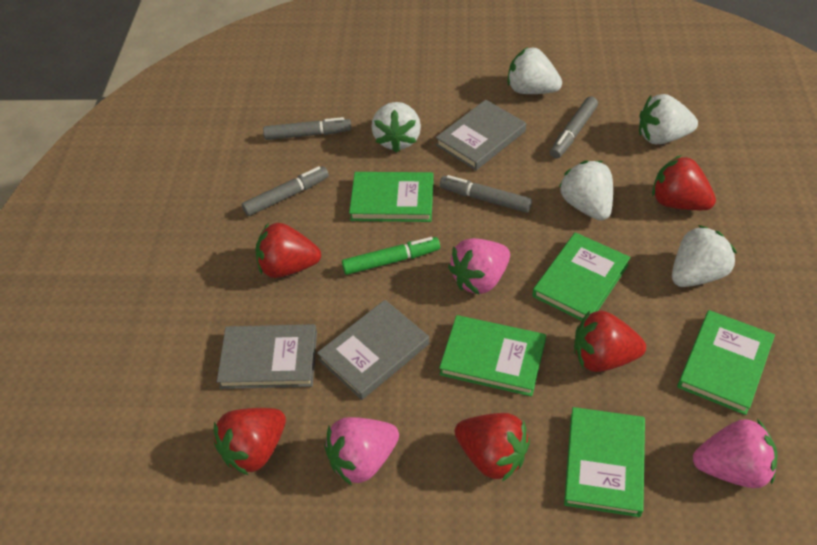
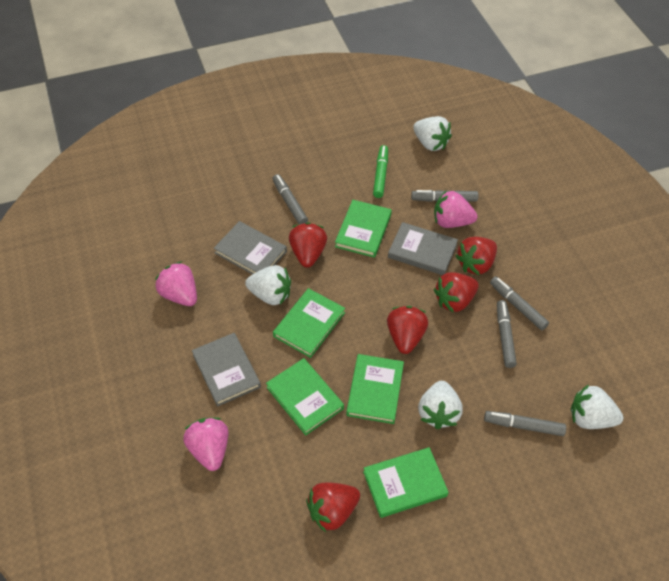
grey marker: 4 -> 5
white strawberry: 5 -> 4

